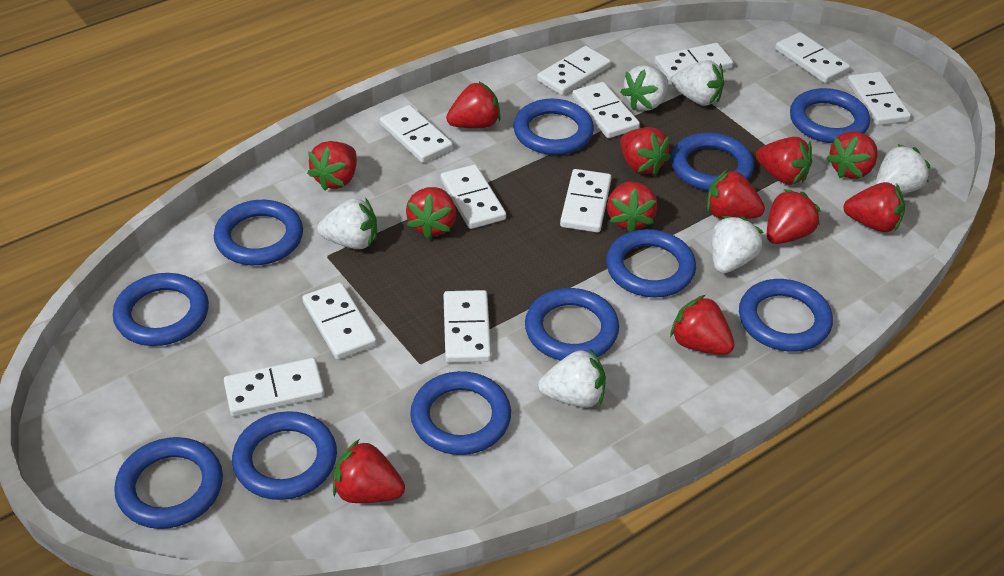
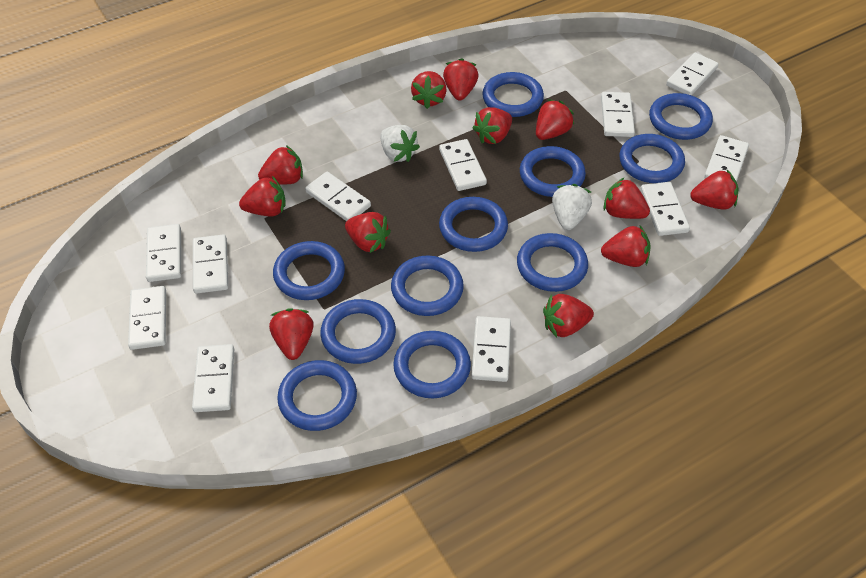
white strawberry: 6 -> 2

